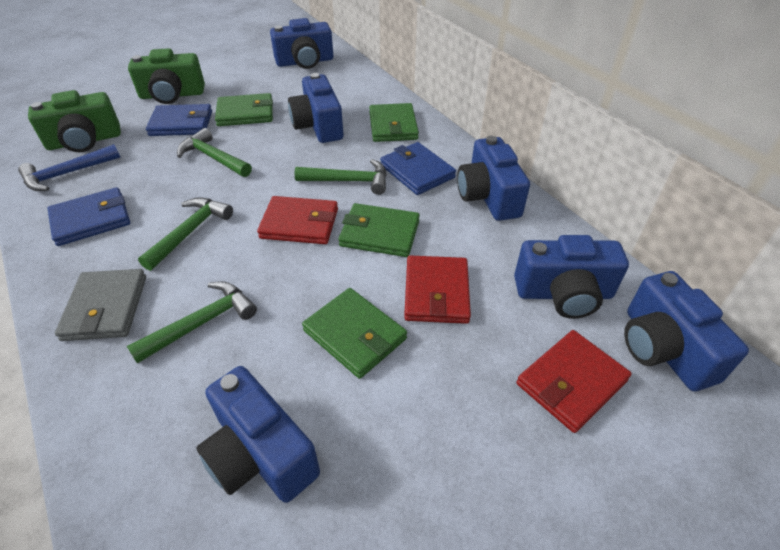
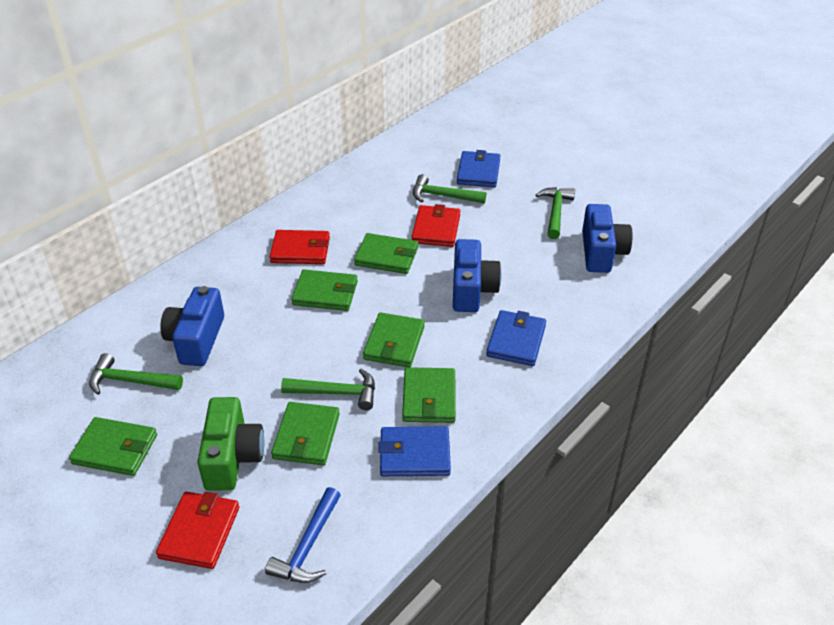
blue camera: 6 -> 3
green camera: 2 -> 1
green wallet: 4 -> 6
grey wallet: 1 -> 0

